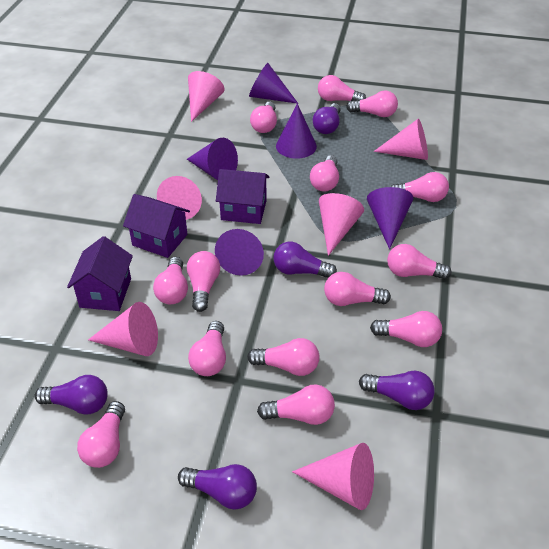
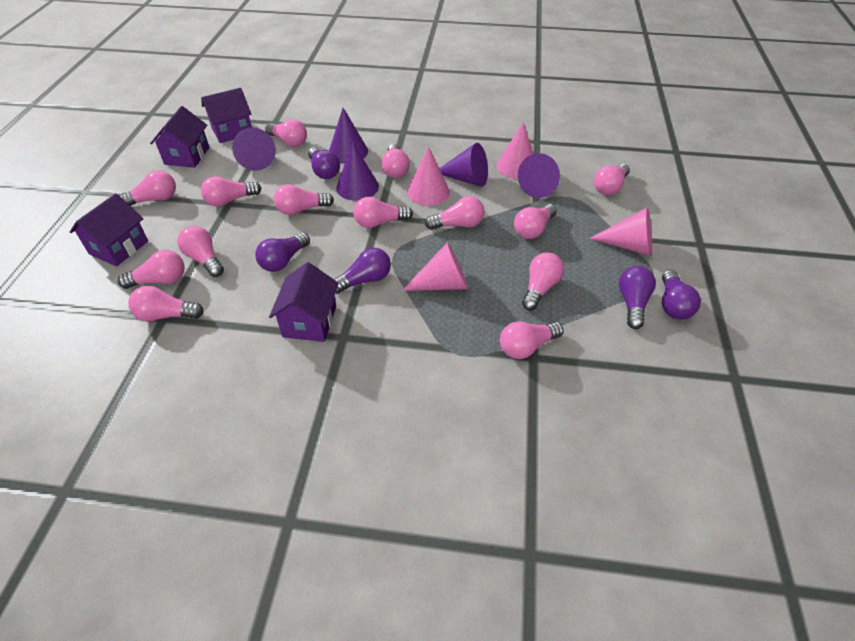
pink cone: 6 -> 4
purple house: 3 -> 4

